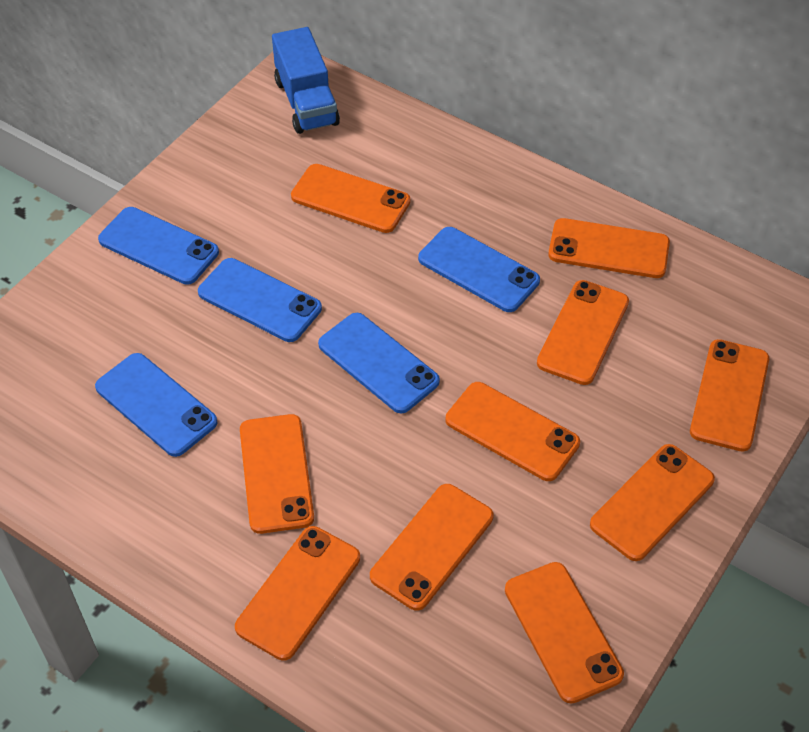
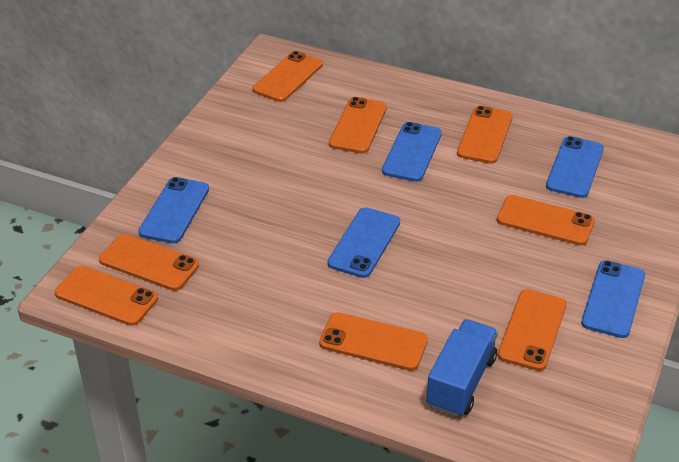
orange phone: 10 -> 8

